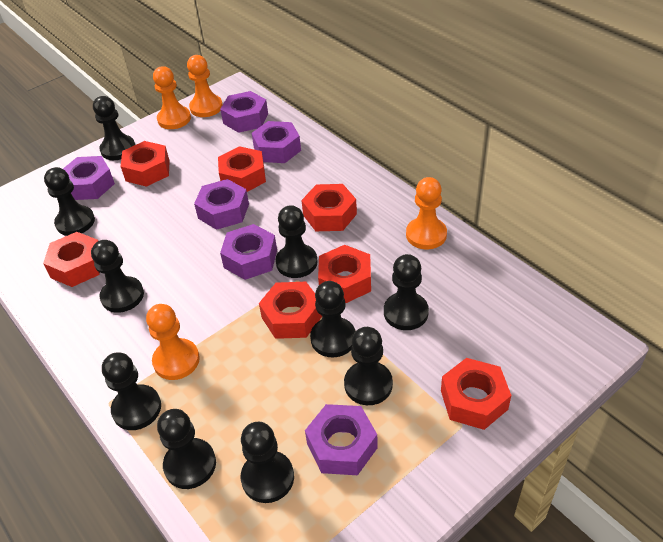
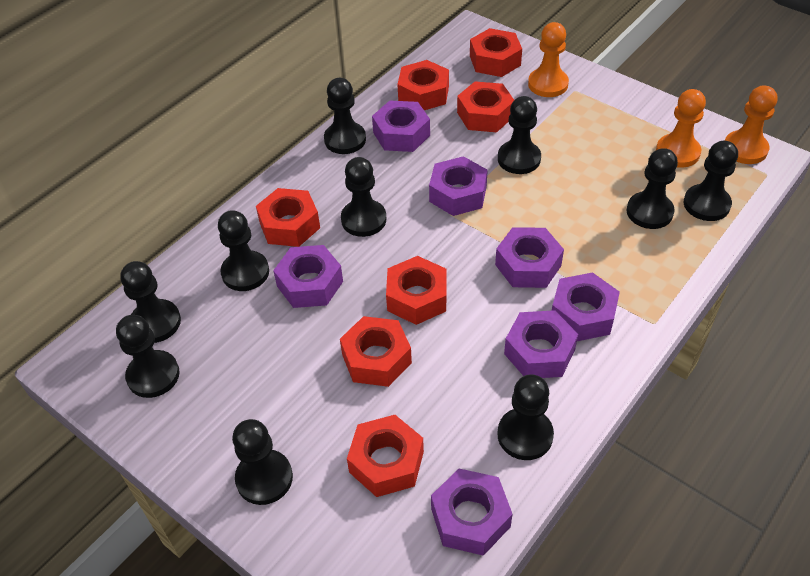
orange pawn: 4 -> 3
purple nut: 6 -> 7

